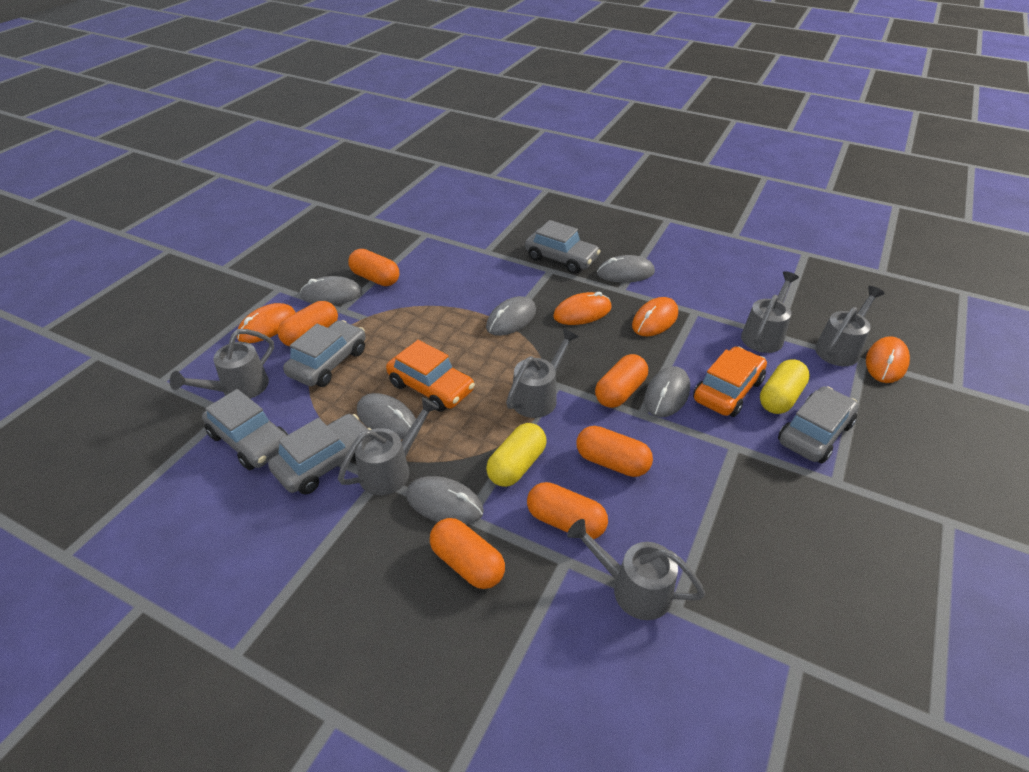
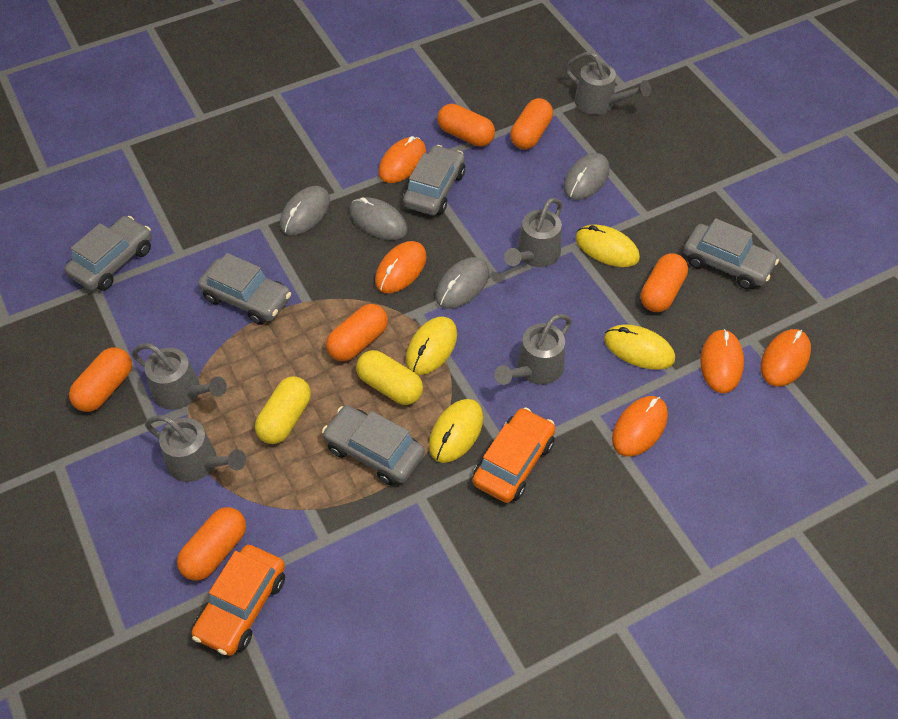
grey mouse: 6 -> 4
grey watering can: 6 -> 5
orange mouse: 4 -> 5
yellow mouse: 0 -> 4

